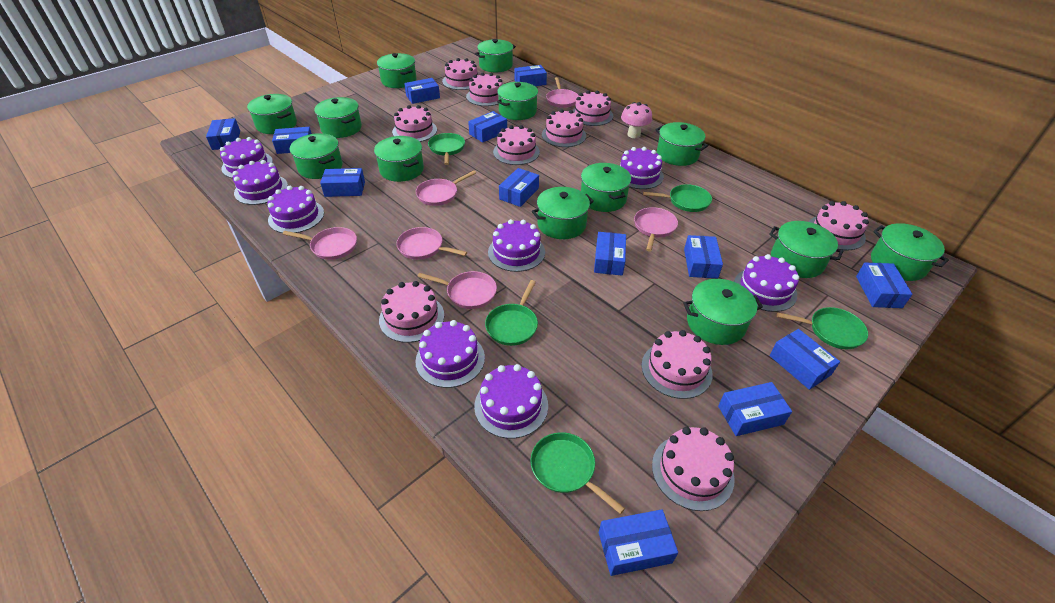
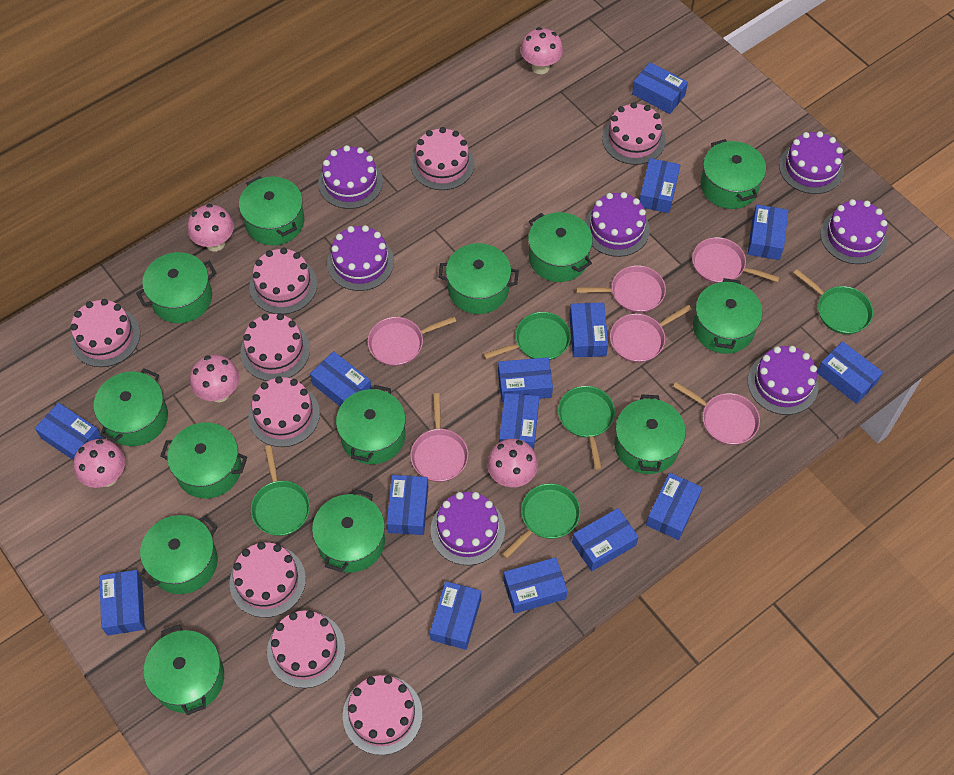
blue box: 13 -> 15
pink cake: 10 -> 9
pink mushroom: 1 -> 5
purple cake: 8 -> 7

